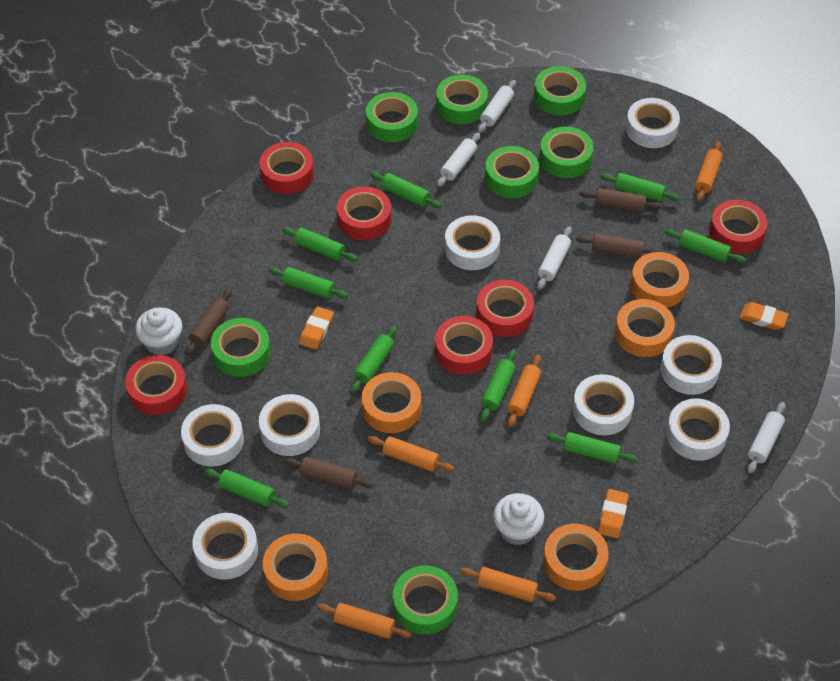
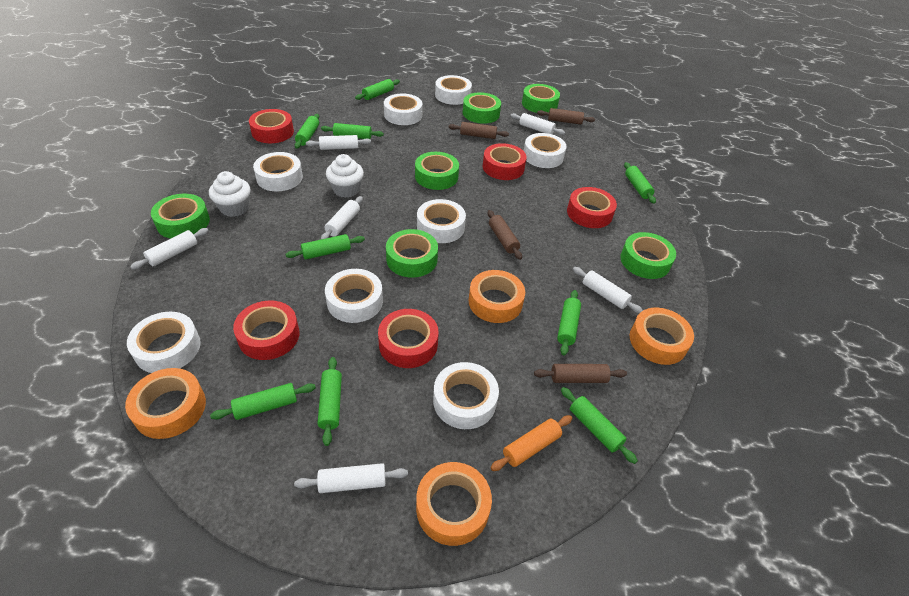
green tape: 7 -> 6
orange eraser: 3 -> 0
orange rolling pin: 5 -> 1
orange tape: 5 -> 4
red tape: 6 -> 5
white rolling pin: 4 -> 6

